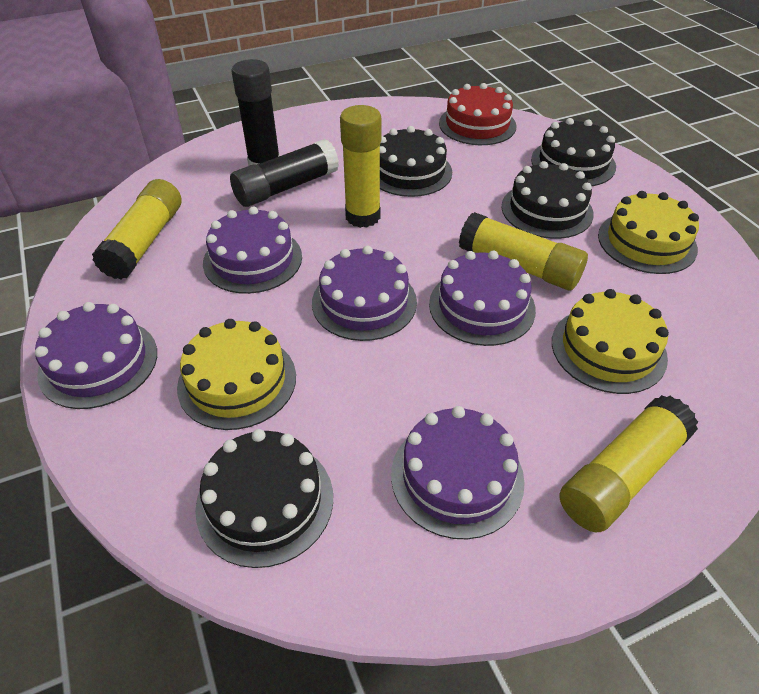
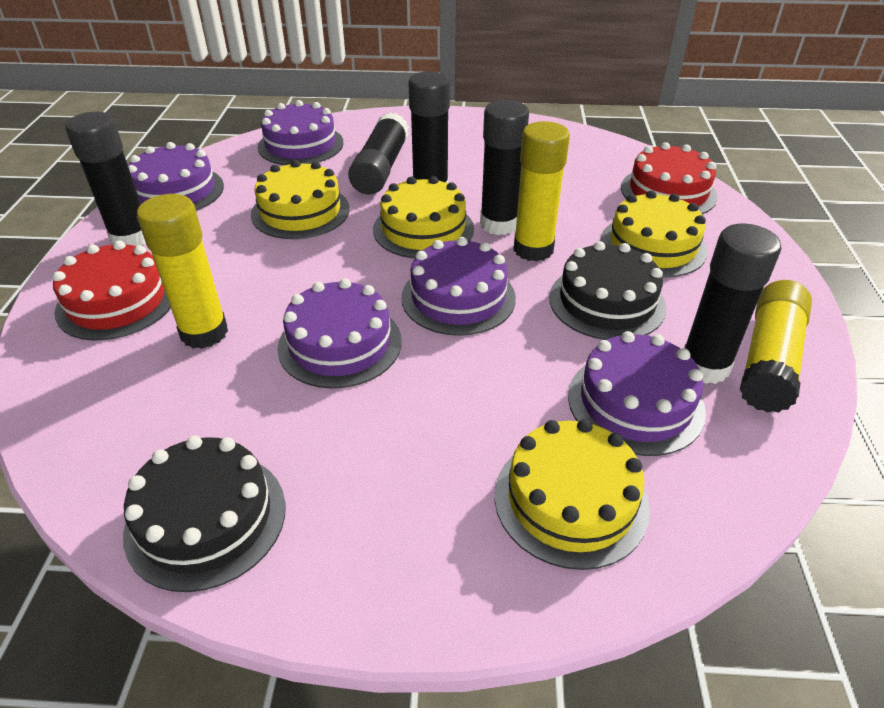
black cake: 4 -> 2
black glue stick: 2 -> 5
red cake: 1 -> 2
yellow cake: 3 -> 4
yellow glue stick: 4 -> 3

